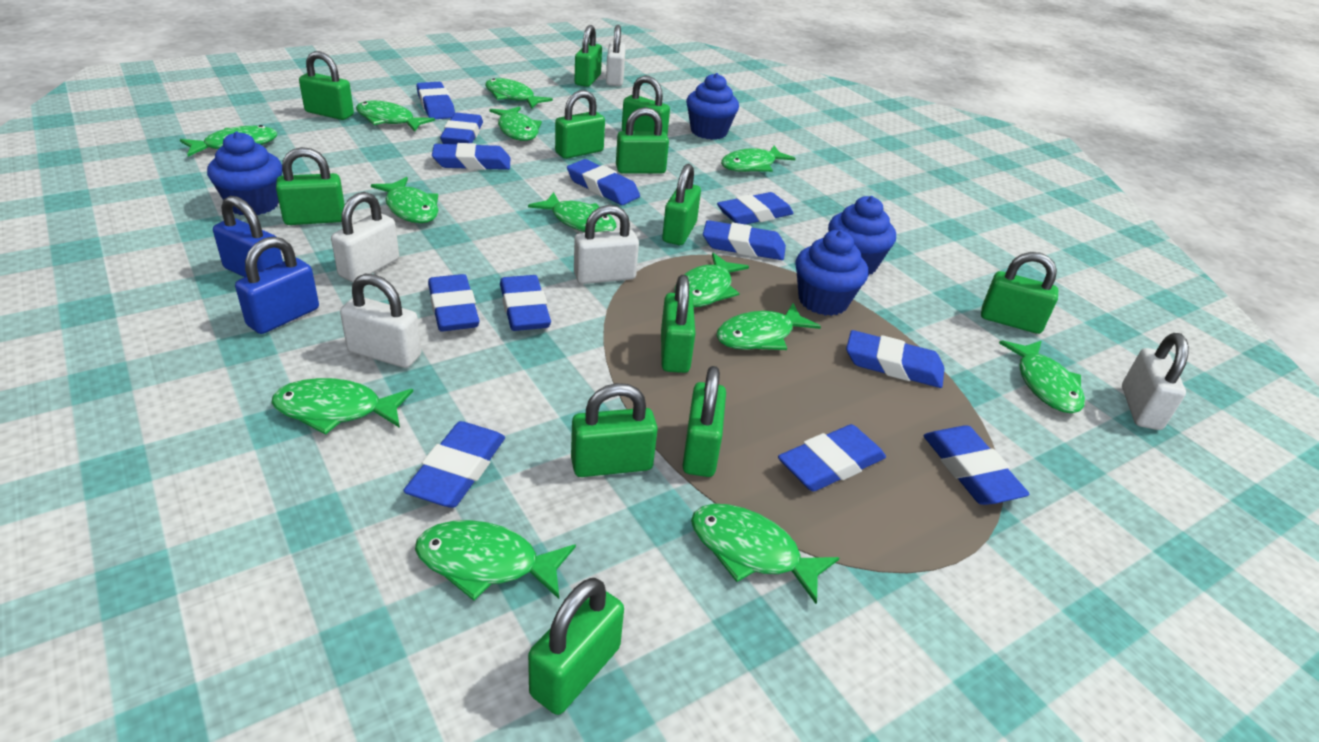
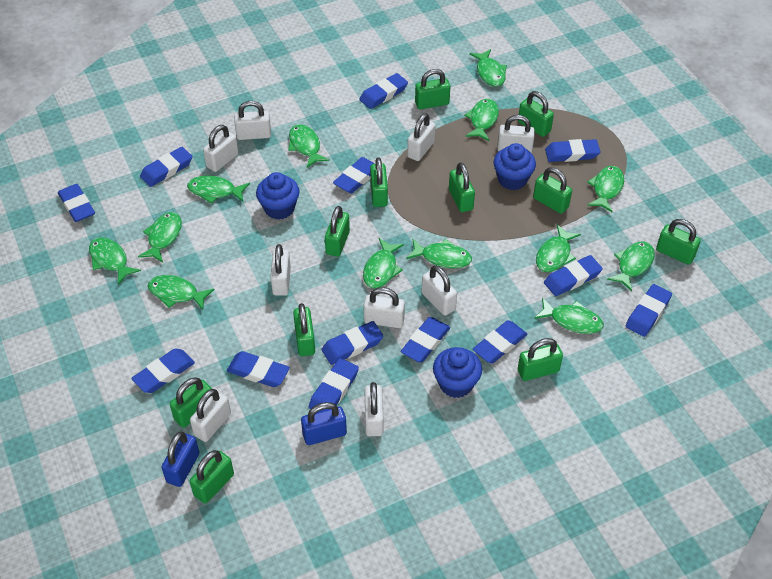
blue cupcake: 4 -> 3
blue eraser: 12 -> 13
green padlock: 12 -> 11
white padlock: 5 -> 9

